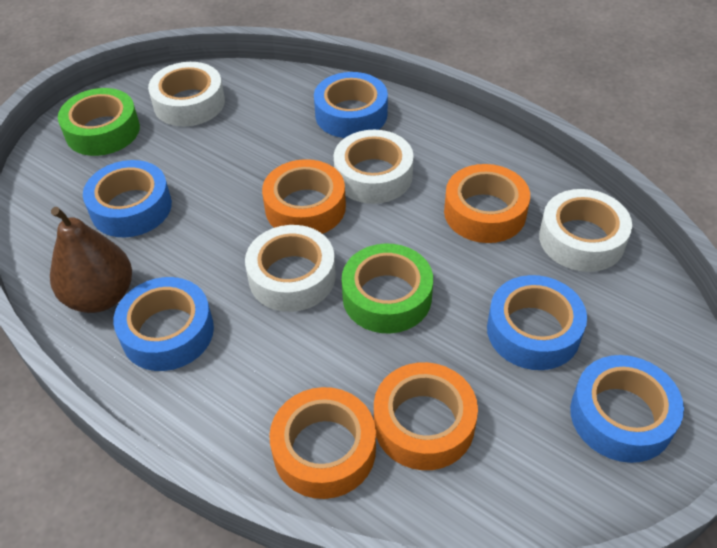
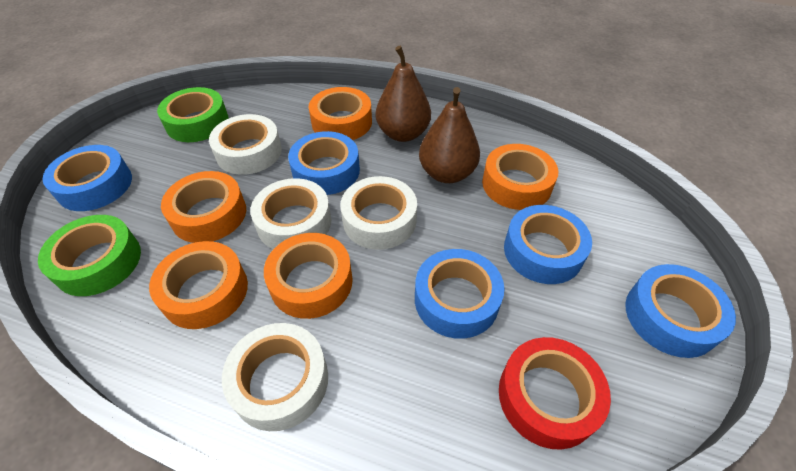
brown pear: 1 -> 2
orange tape: 4 -> 5
red tape: 0 -> 1

